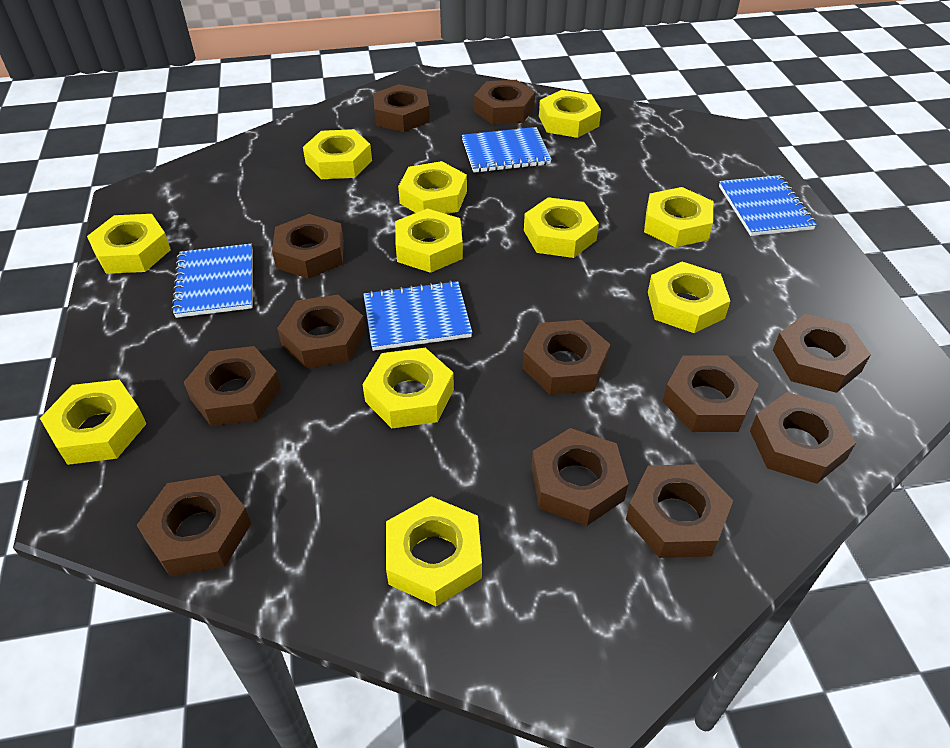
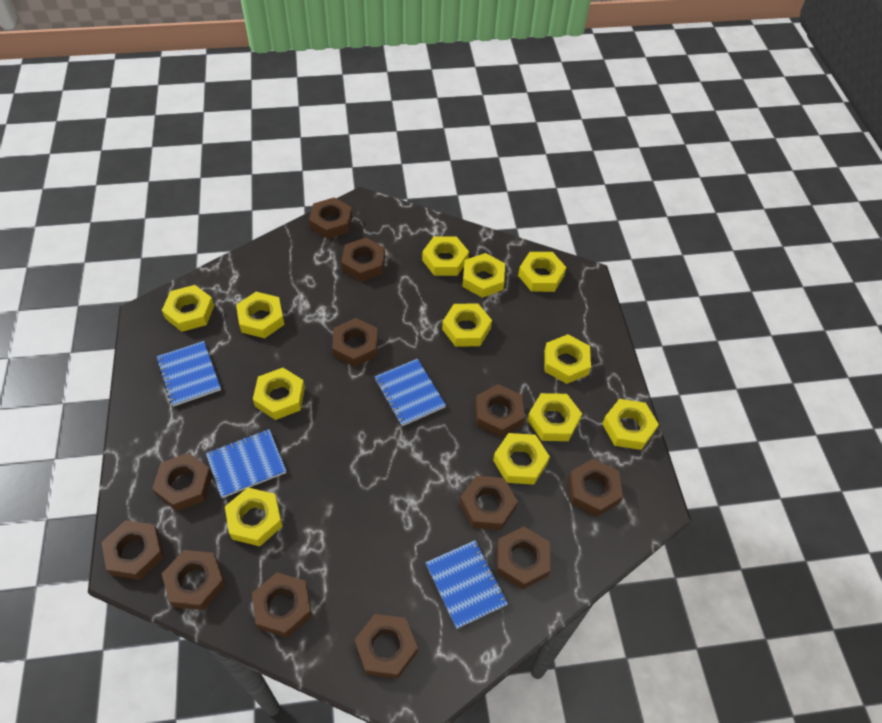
yellow nut: 11 -> 12

